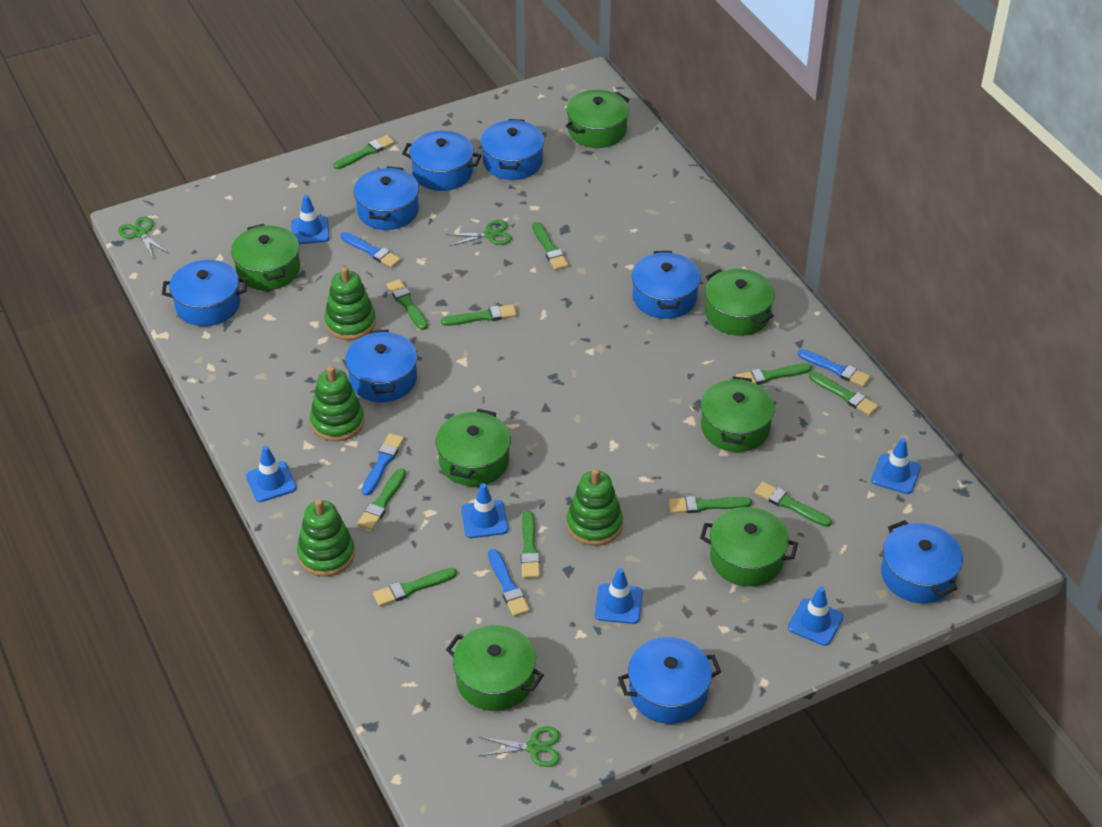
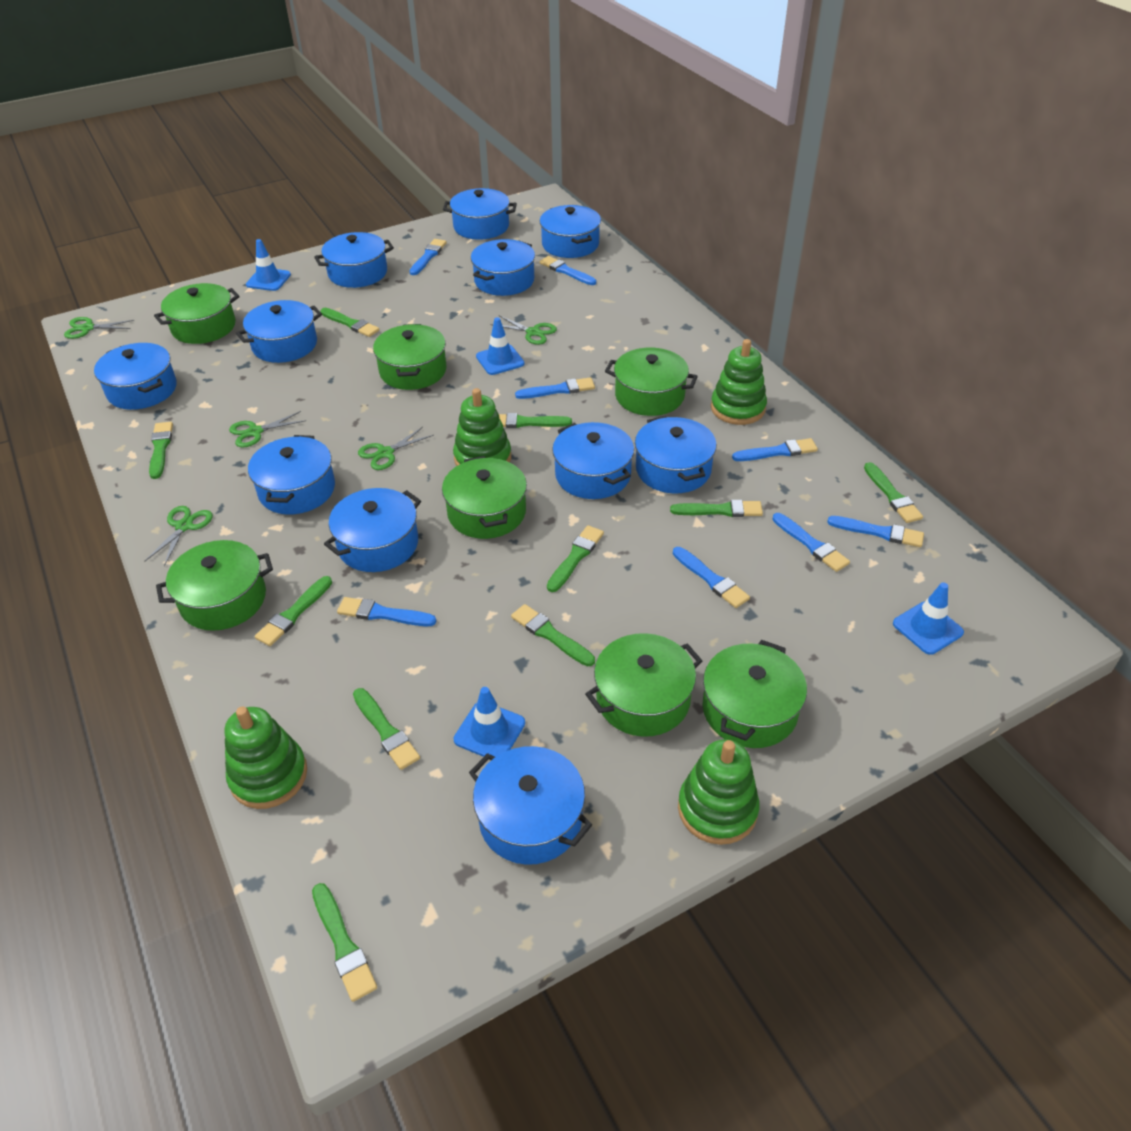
blue brush: 4 -> 8
blue pot: 8 -> 11
blue traffic cone: 6 -> 4
green brush: 11 -> 10
green scissors: 3 -> 5

